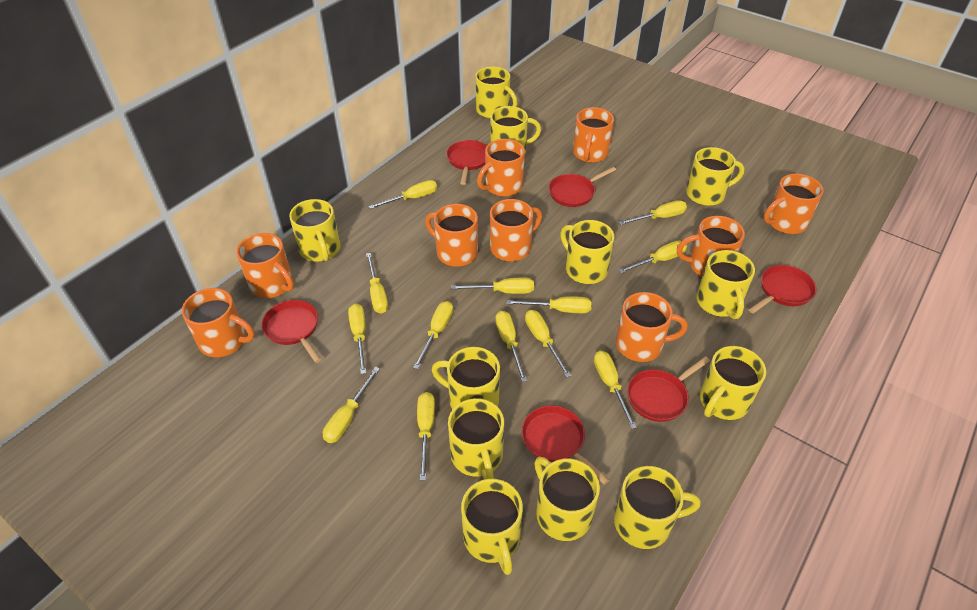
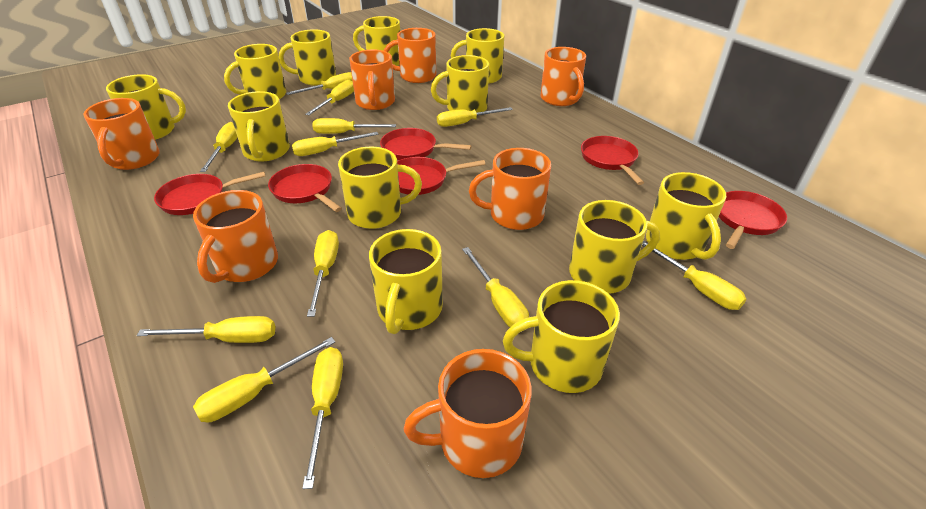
orange mug: 9 -> 7
yellow screwdriver: 13 -> 12

